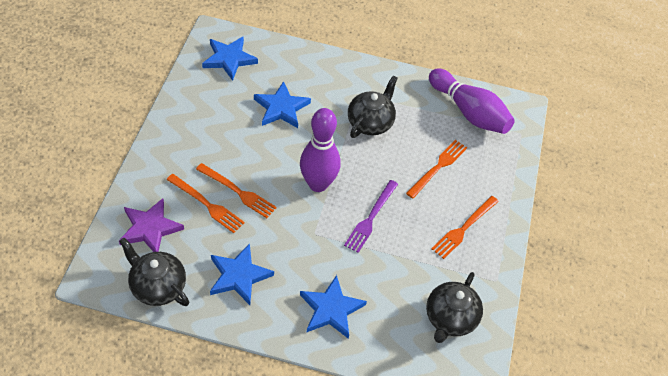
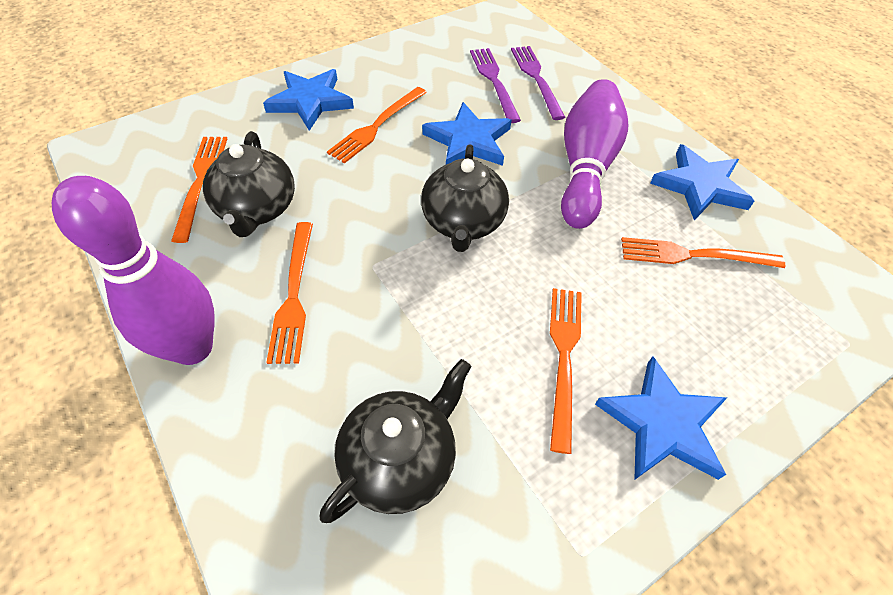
orange fork: 4 -> 5
purple fork: 1 -> 2
purple star: 1 -> 0

